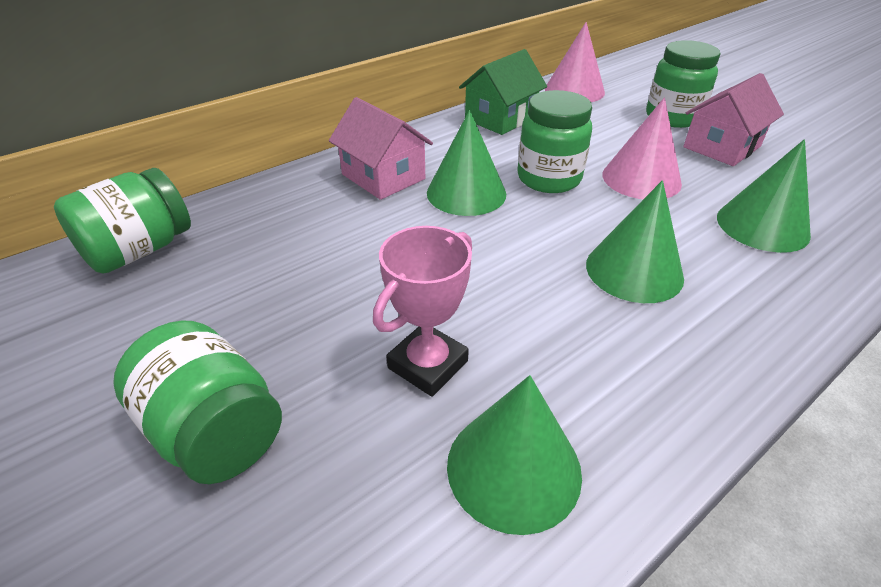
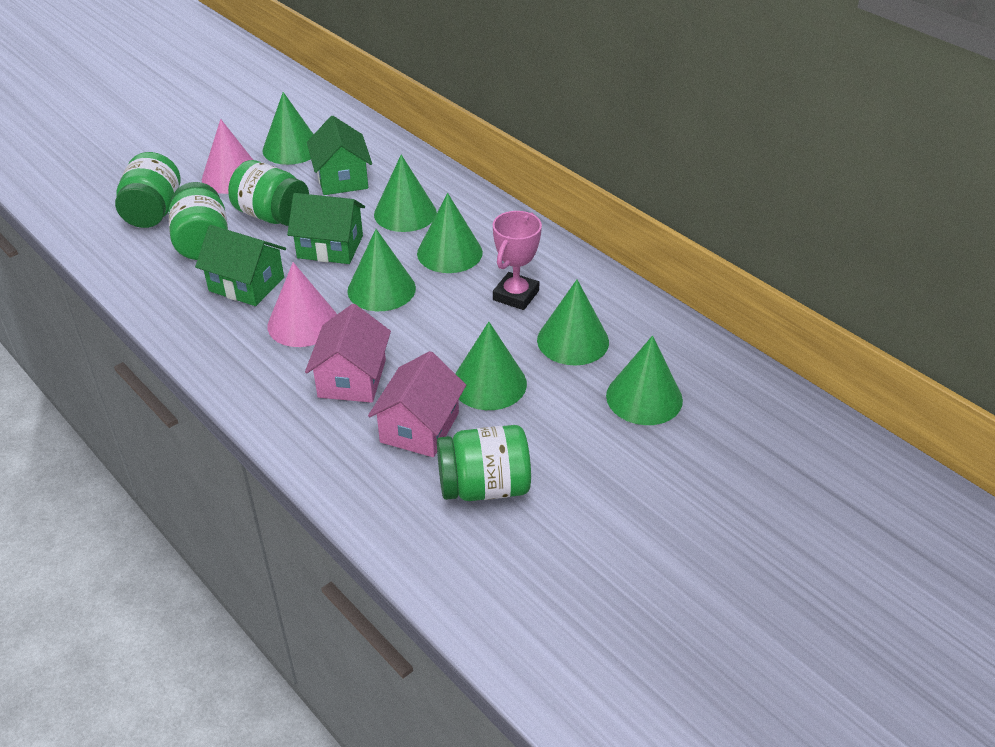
green cone: 4 -> 7
green house: 1 -> 3

